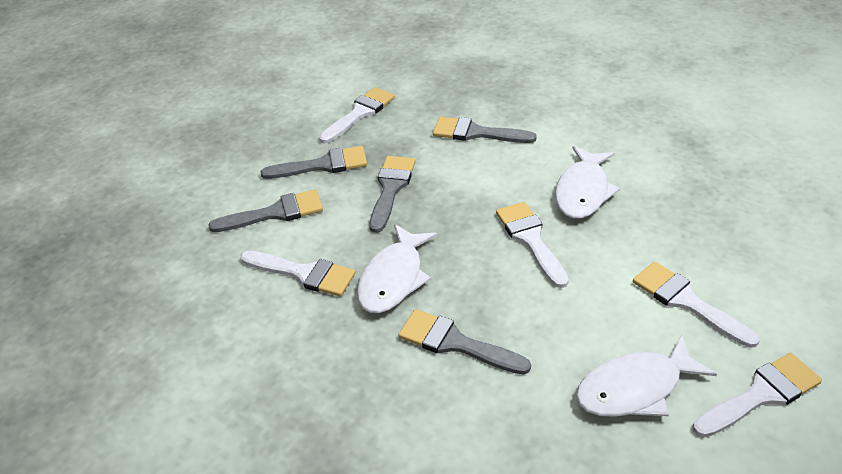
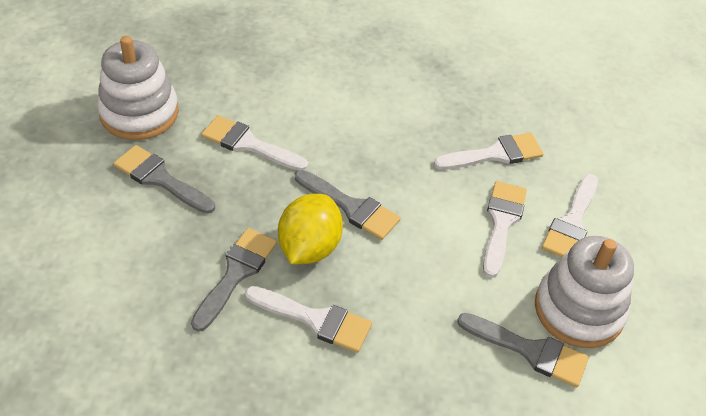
grey brush: 5 -> 4
white fish: 3 -> 0
white stacking toy: 0 -> 2
yellow lemon: 0 -> 1

